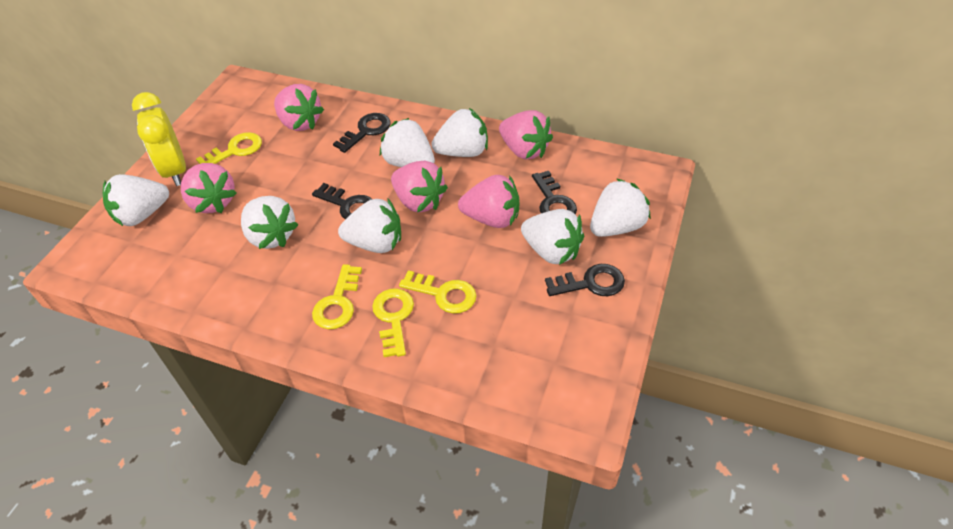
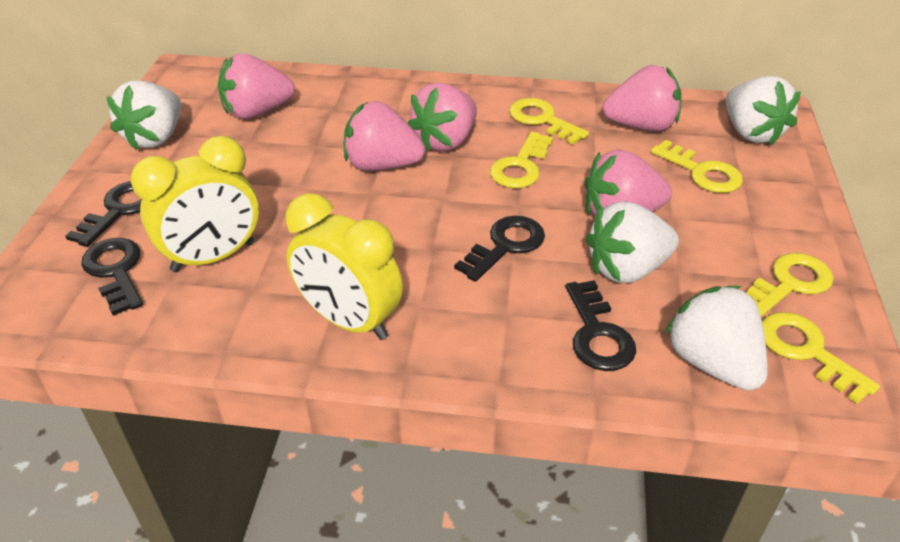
white strawberry: 7 -> 4
yellow clock: 1 -> 2
yellow key: 4 -> 5

